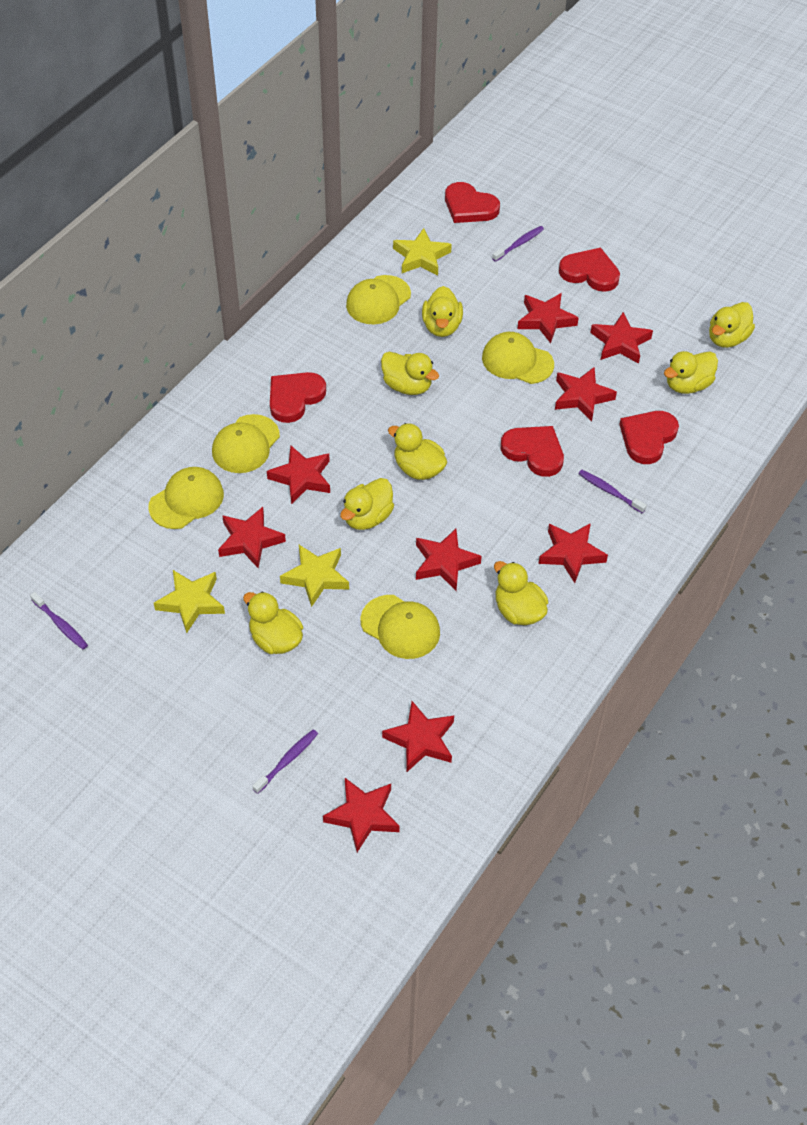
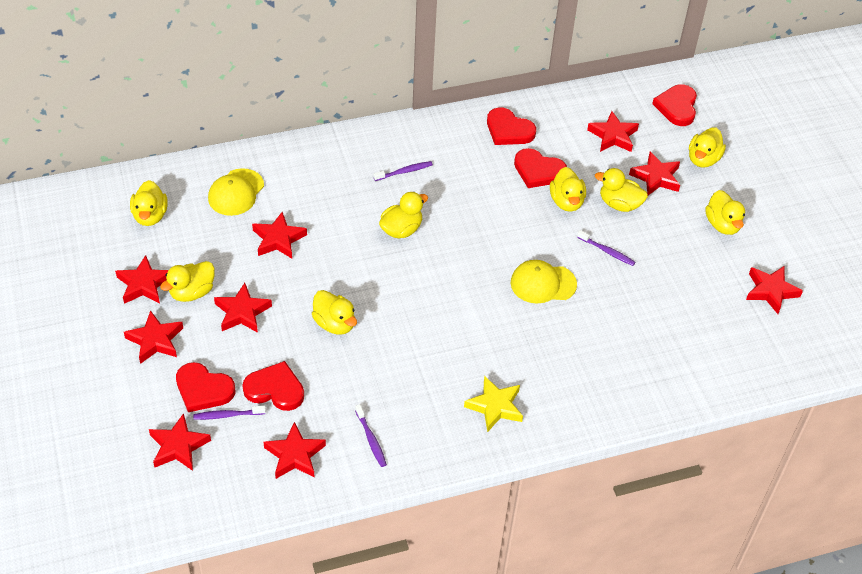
yellow cap: 5 -> 2
yellow star: 3 -> 1

